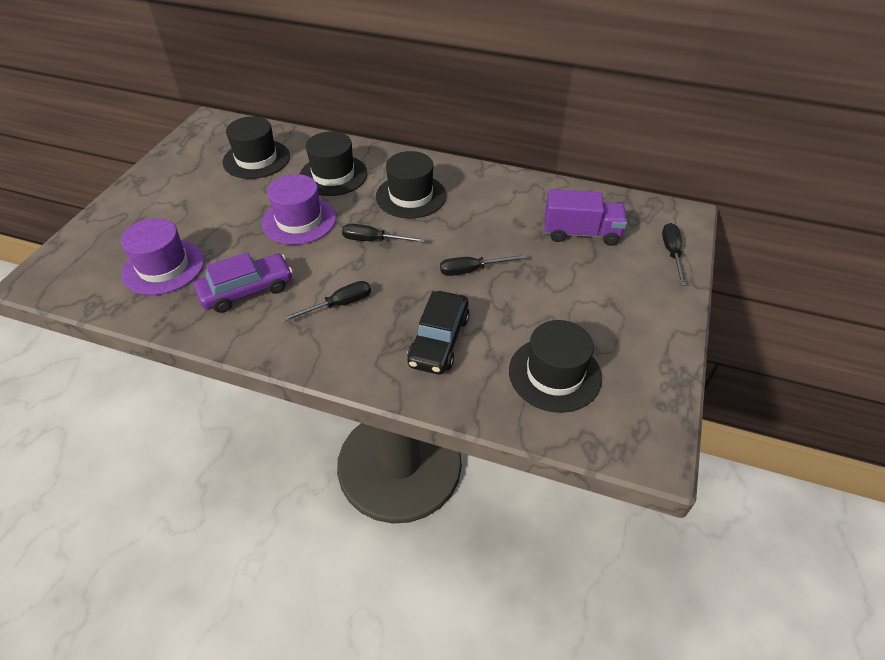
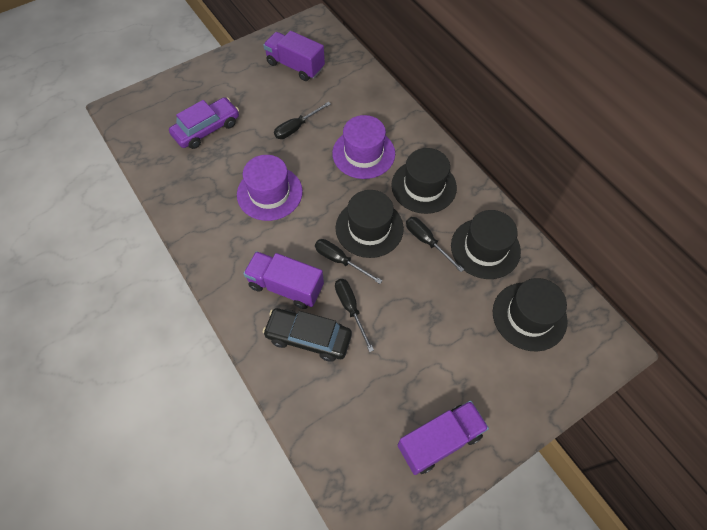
purple truck: 1 -> 3

